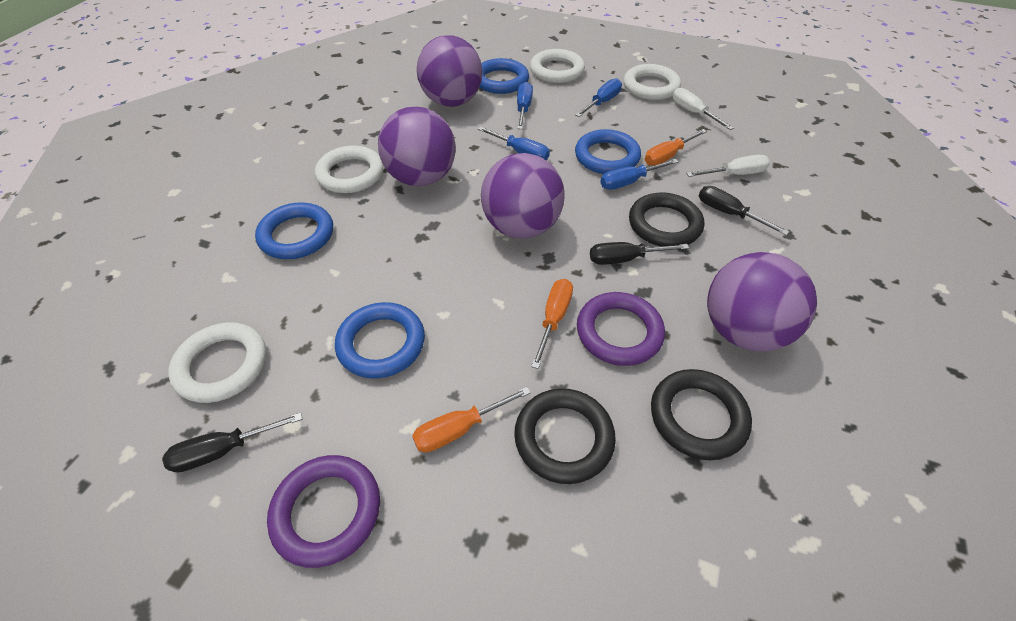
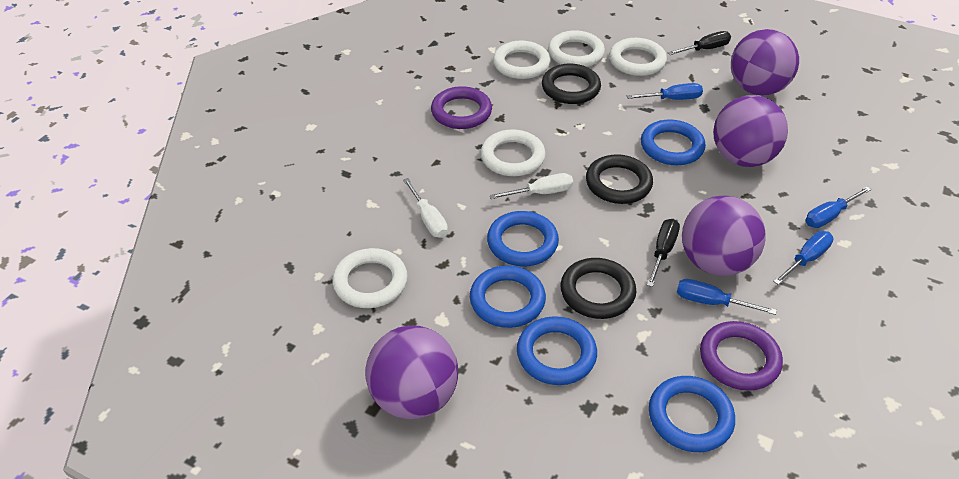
black screwdriver: 3 -> 2
blue ring: 4 -> 5
orange screwdriver: 3 -> 0
white ring: 4 -> 5

